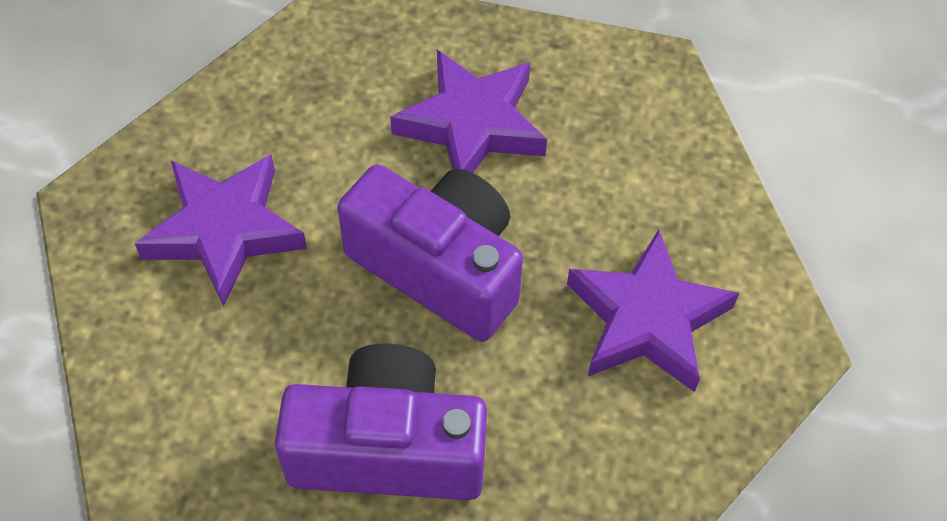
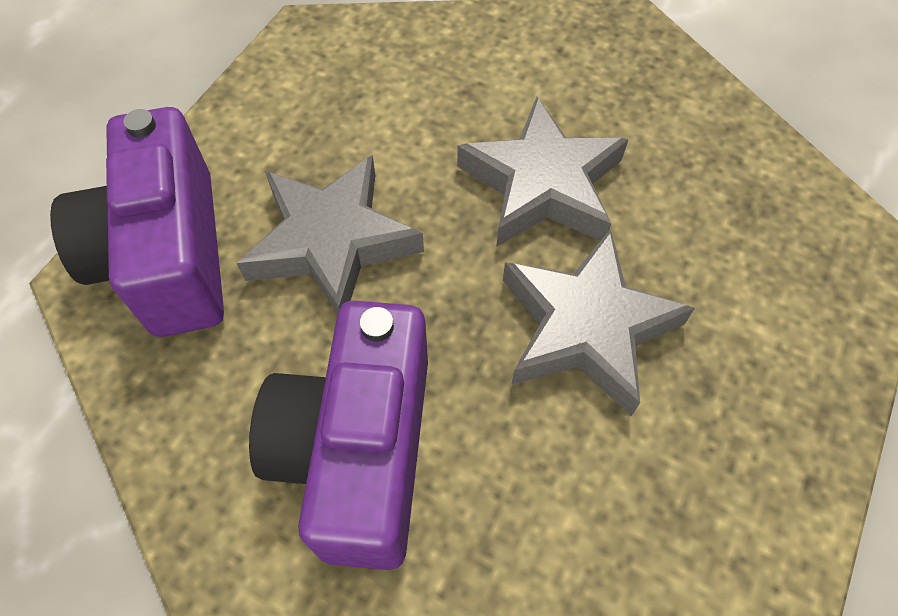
grey star: 0 -> 3
purple star: 3 -> 0

